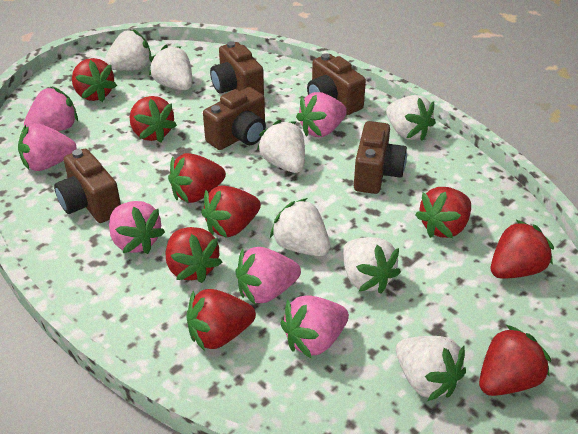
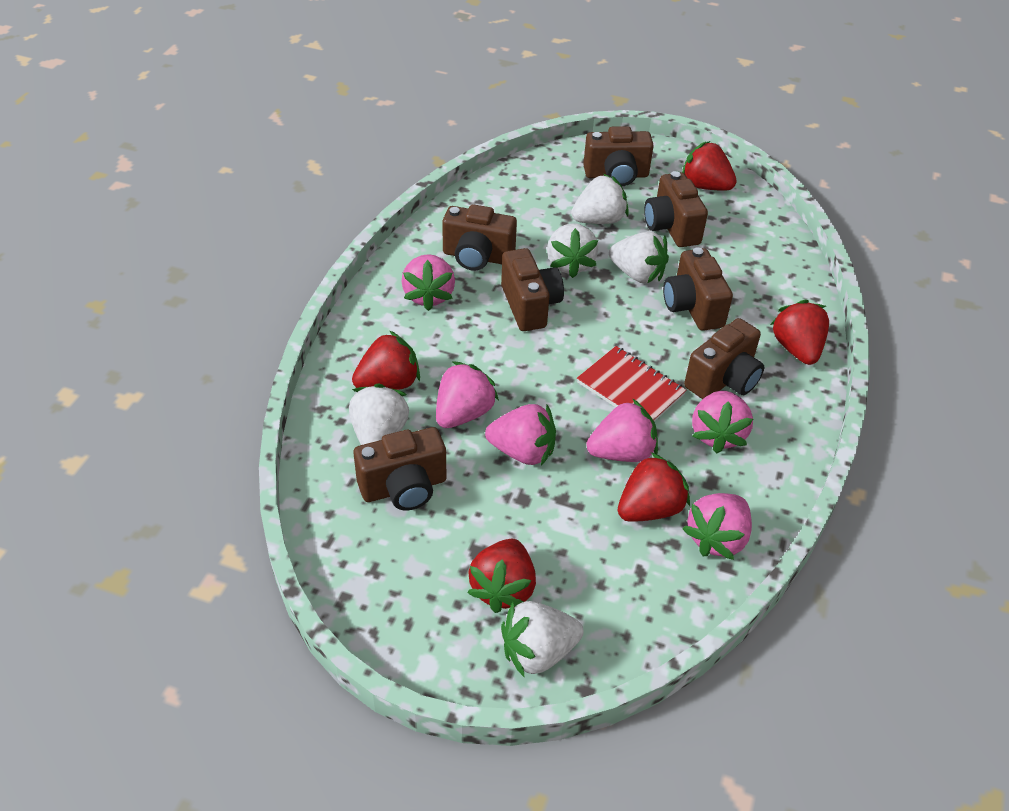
brown camera: 5 -> 7
red notebook: 0 -> 1
red strawberry: 9 -> 5
white strawberry: 7 -> 5

